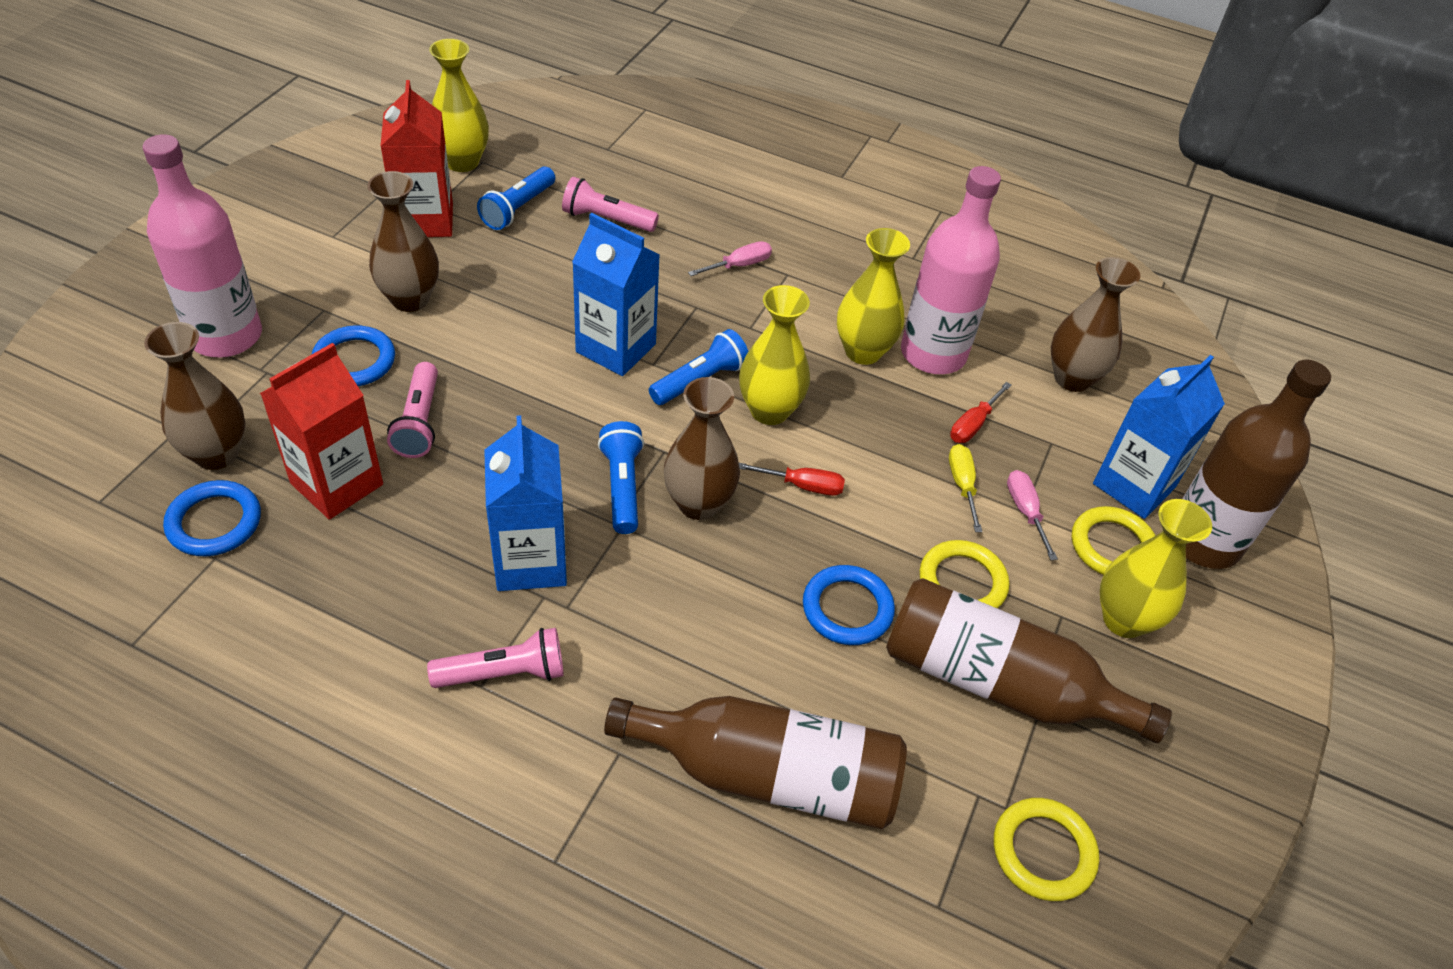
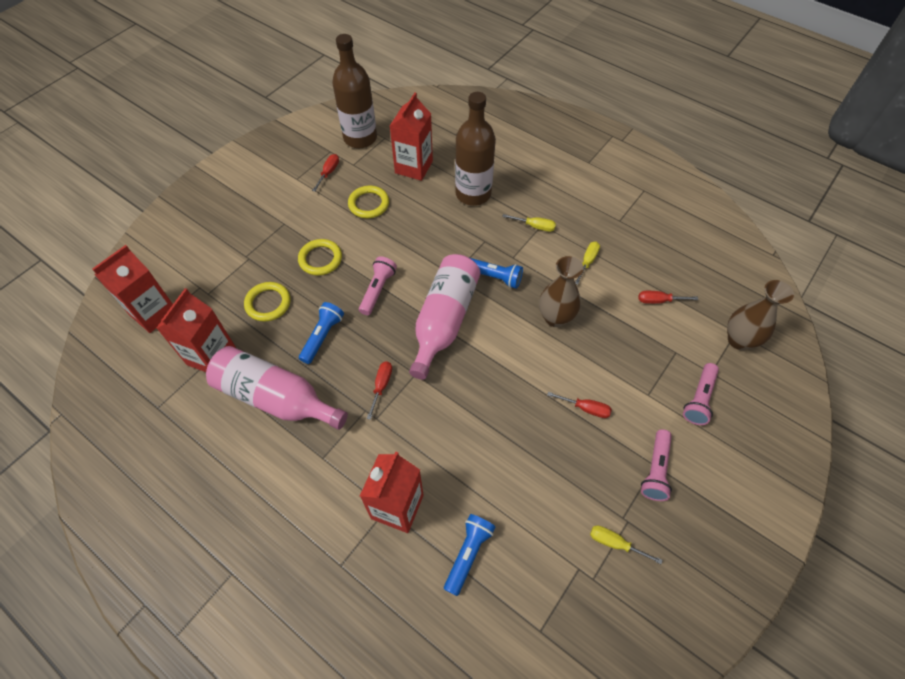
blue carton: 3 -> 0
blue ring: 3 -> 0
brown bottle: 3 -> 2
brown vase: 4 -> 2
pink screwdriver: 2 -> 0
red carton: 2 -> 4
red screwdriver: 2 -> 4
yellow screwdriver: 1 -> 3
yellow vase: 4 -> 0

